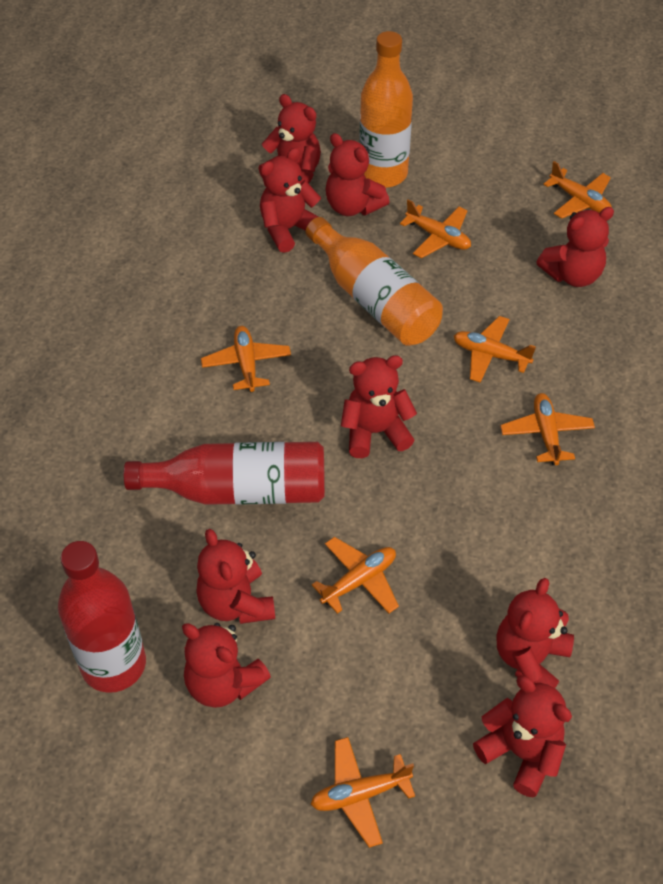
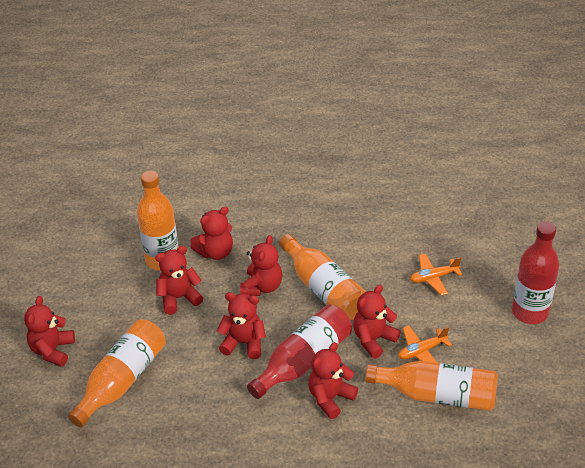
orange bottle: 2 -> 4
orange plane: 7 -> 2
red teddy bear: 9 -> 7

